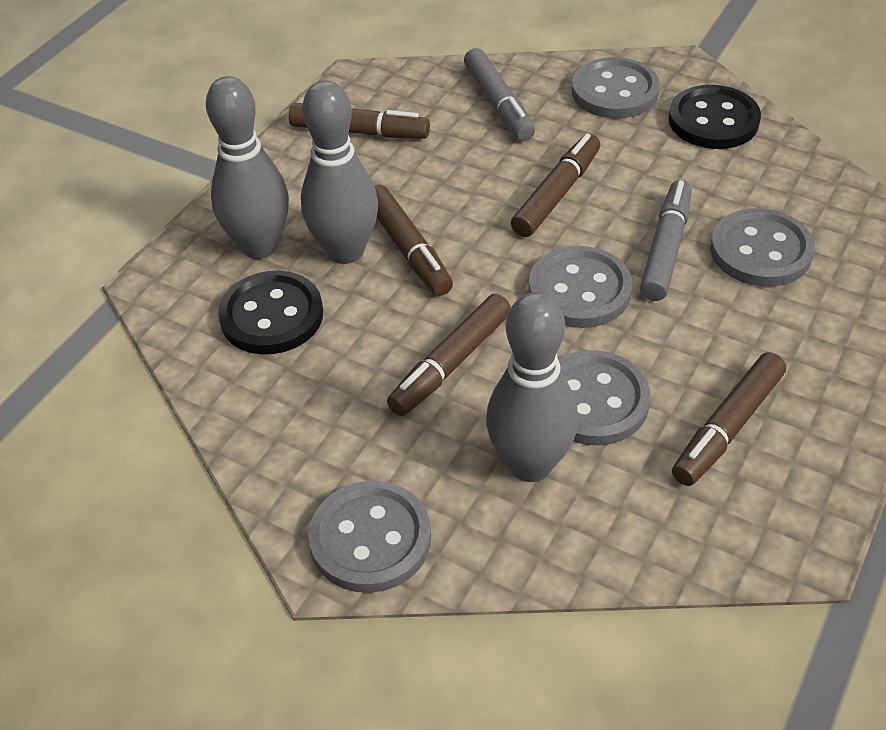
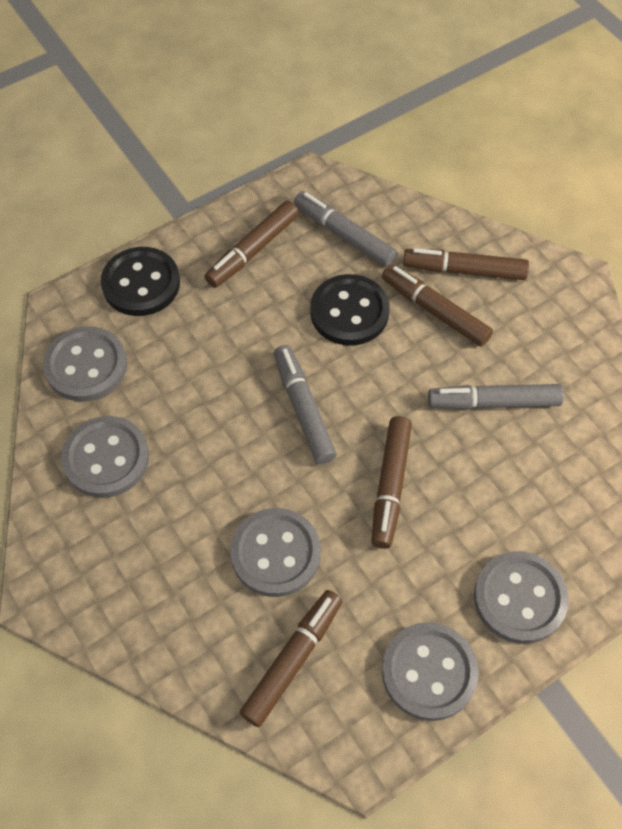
grey bowling pin: 3 -> 0
grey marker: 2 -> 3

